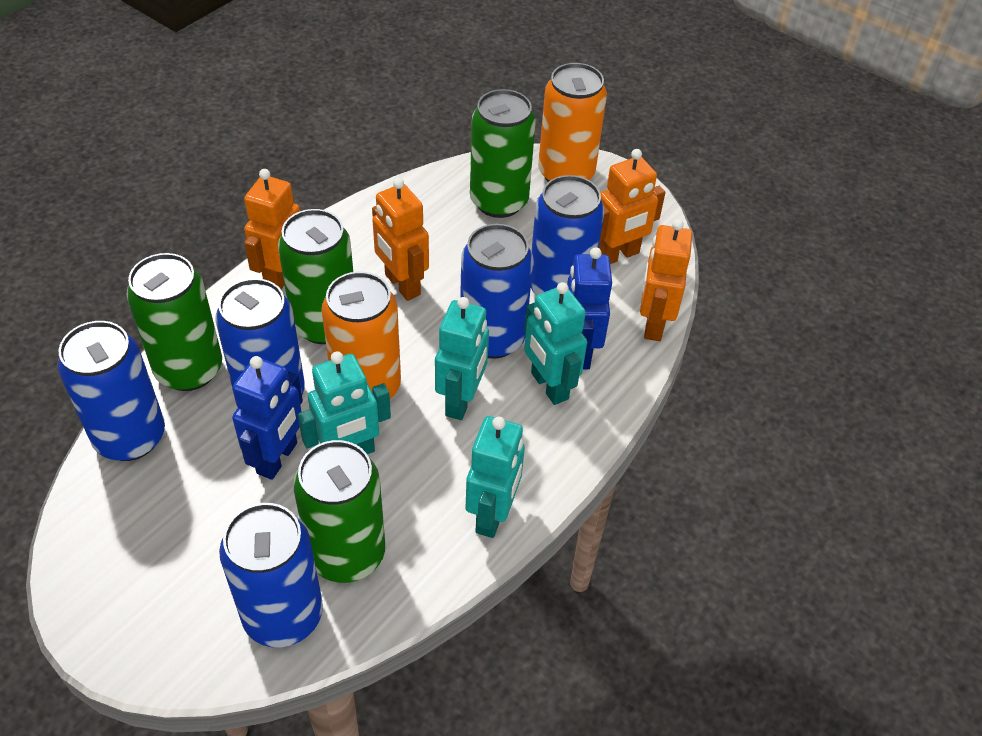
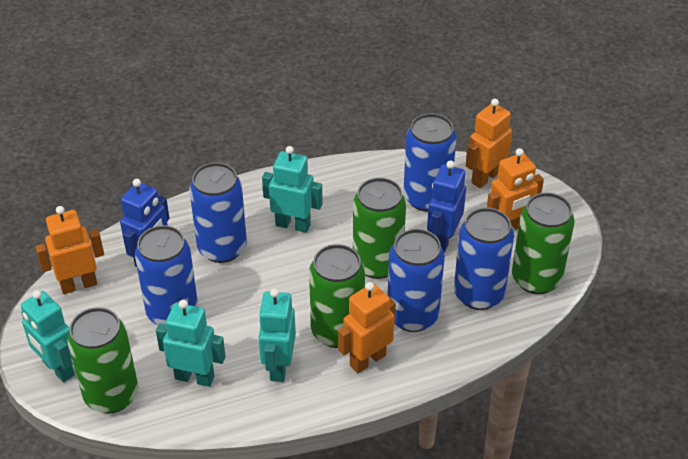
orange can: 2 -> 0

